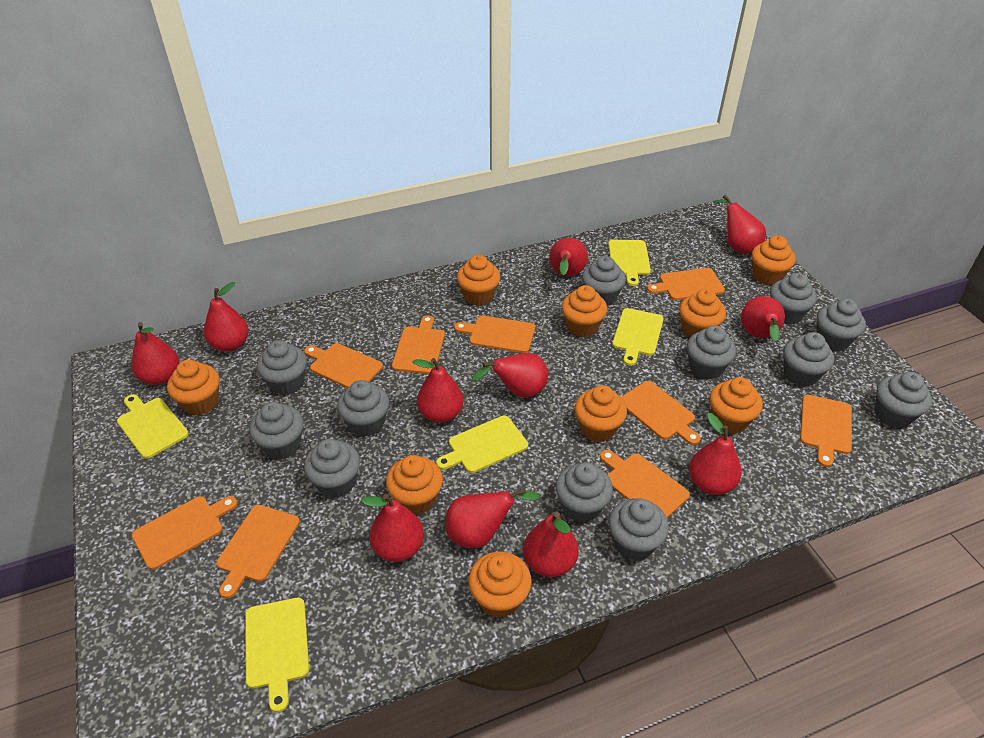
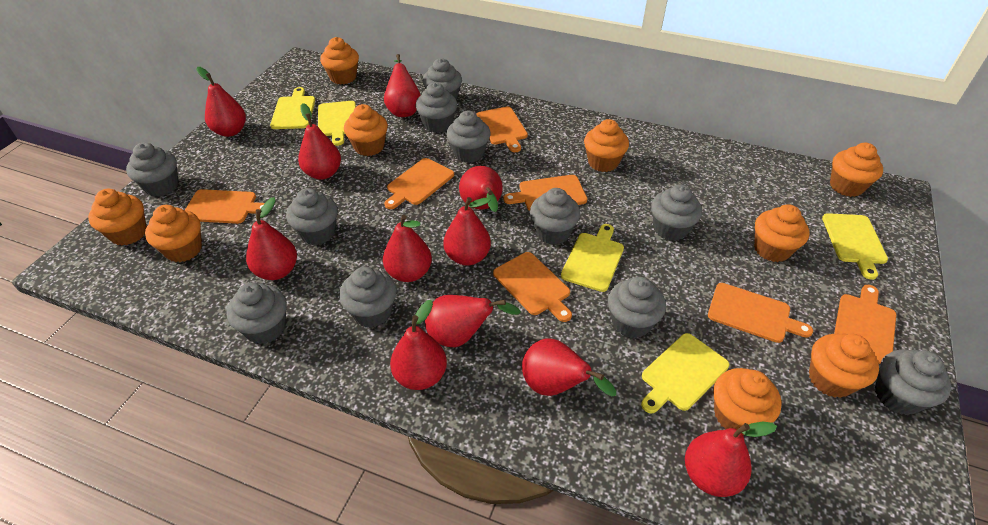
grey cupcake: 12 -> 11
orange cutting board: 9 -> 7

